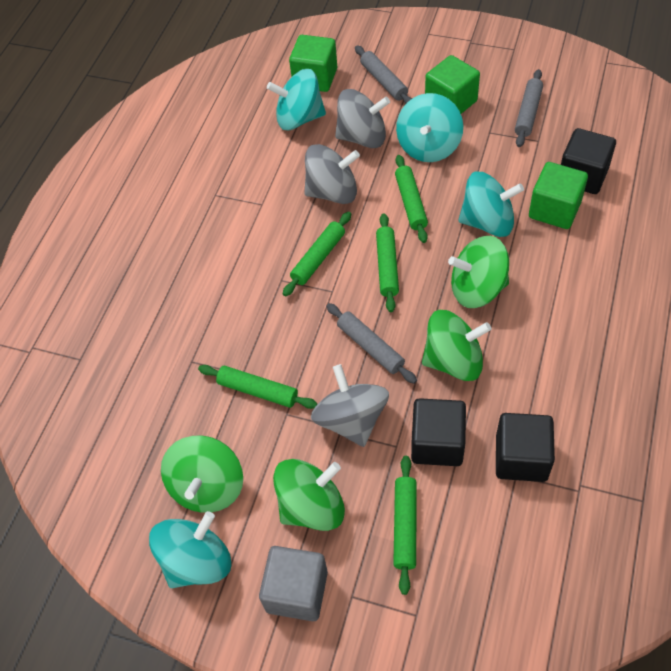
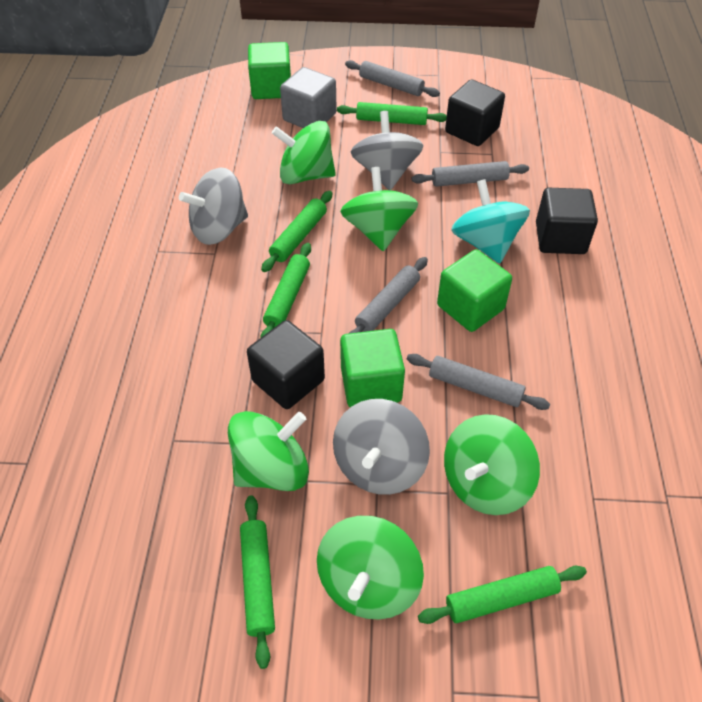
green spinning top: 4 -> 5
grey rolling pin: 3 -> 4
turquoise spinning top: 4 -> 1

